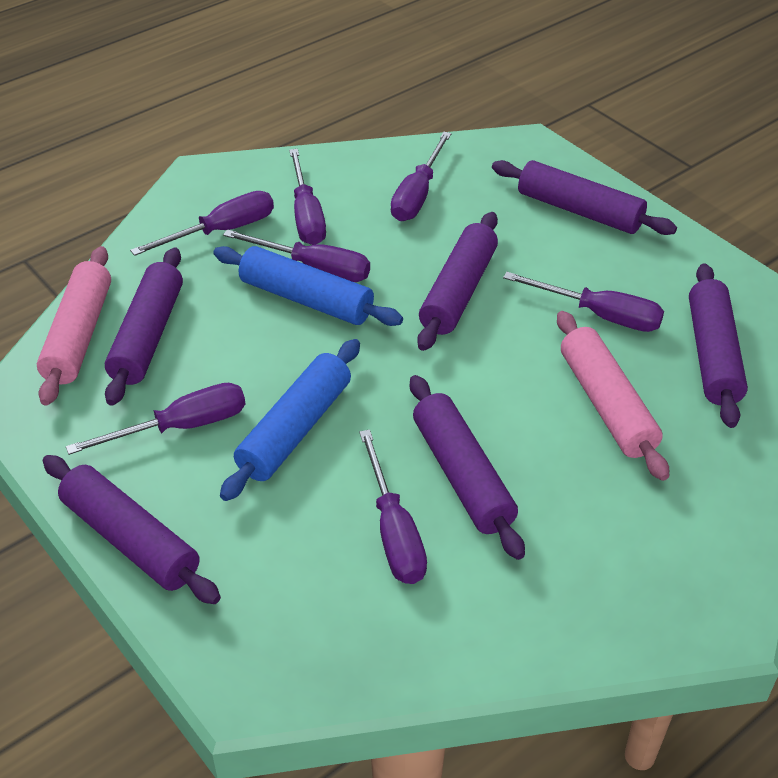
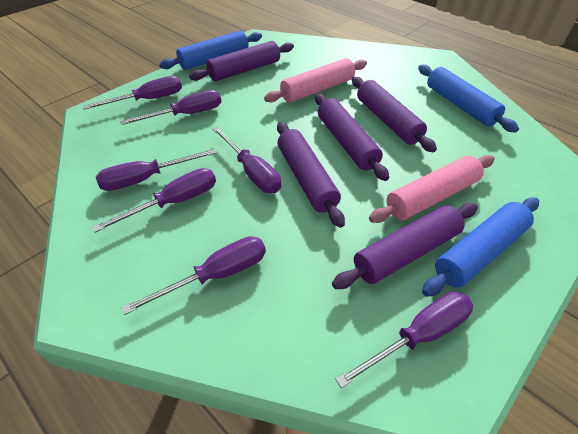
blue rolling pin: 2 -> 3
purple rolling pin: 6 -> 5

